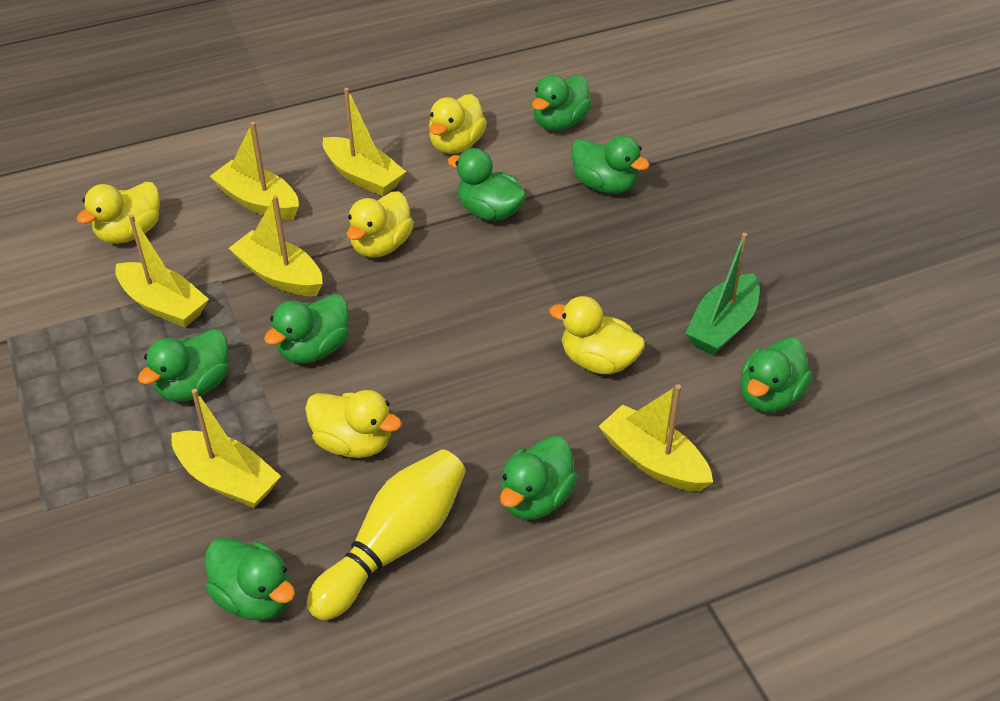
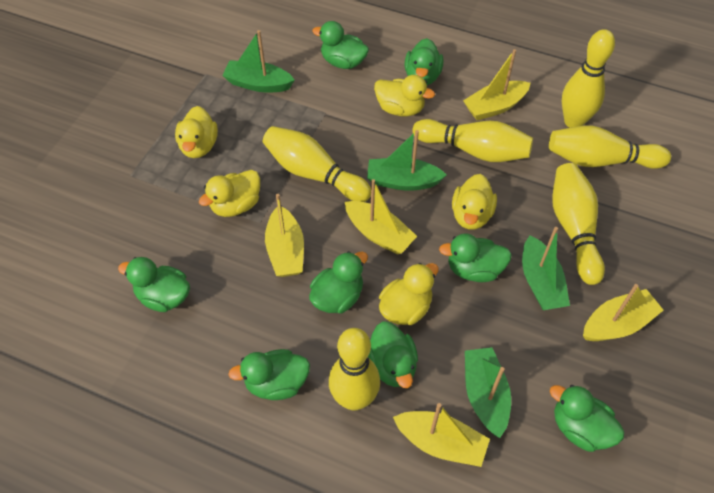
green boat: 1 -> 4
yellow boat: 6 -> 5
yellow bowling pin: 1 -> 6

